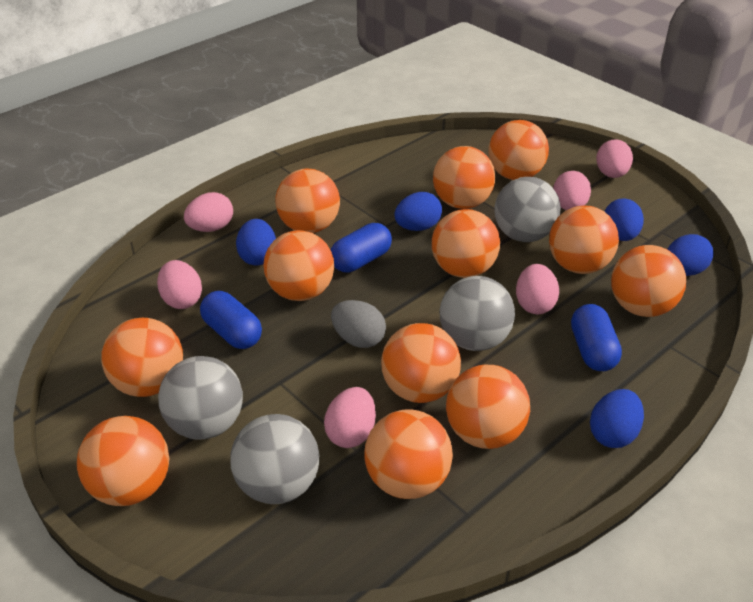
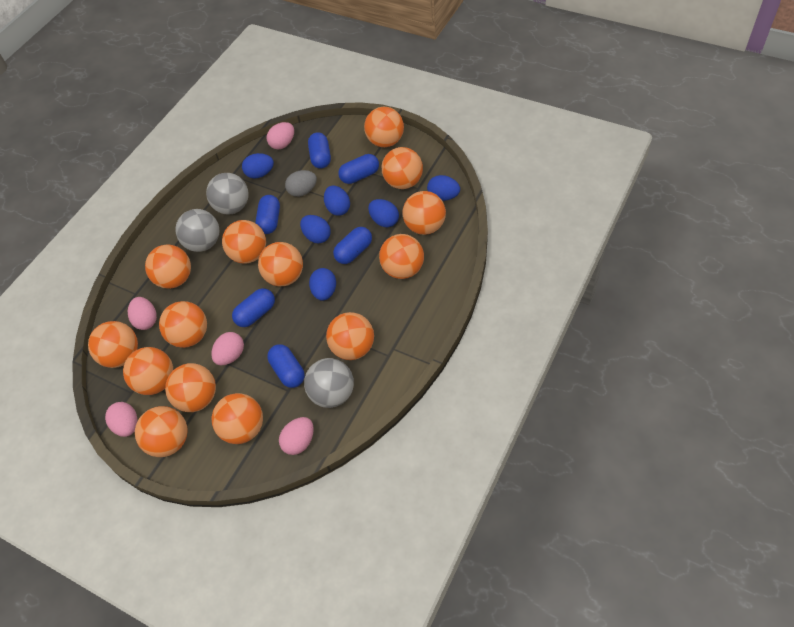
blue capsule: 3 -> 6
blue egg: 5 -> 6
grey ball: 4 -> 3
orange ball: 12 -> 14
pink egg: 6 -> 5

